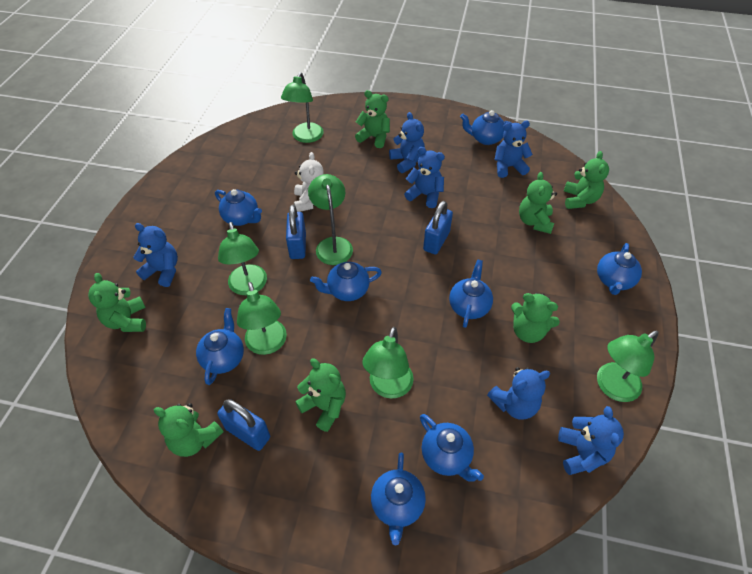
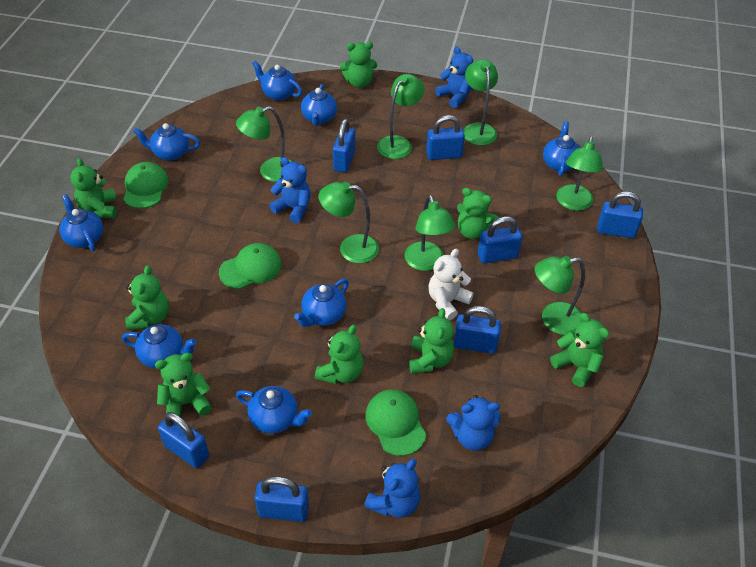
blue padlock: 3 -> 7
blue teddy bear: 6 -> 4
green cap: 0 -> 3
green lamp: 6 -> 7
green teddy bear: 7 -> 8

